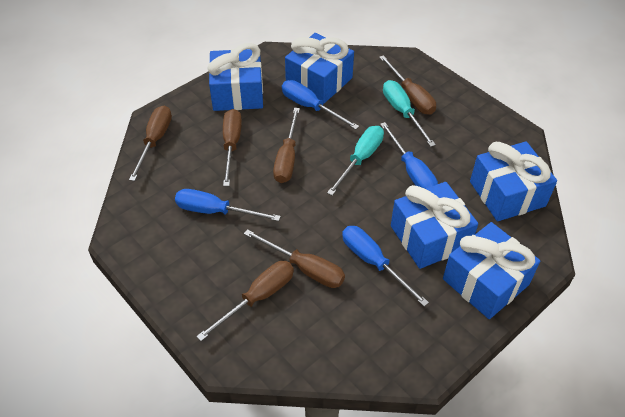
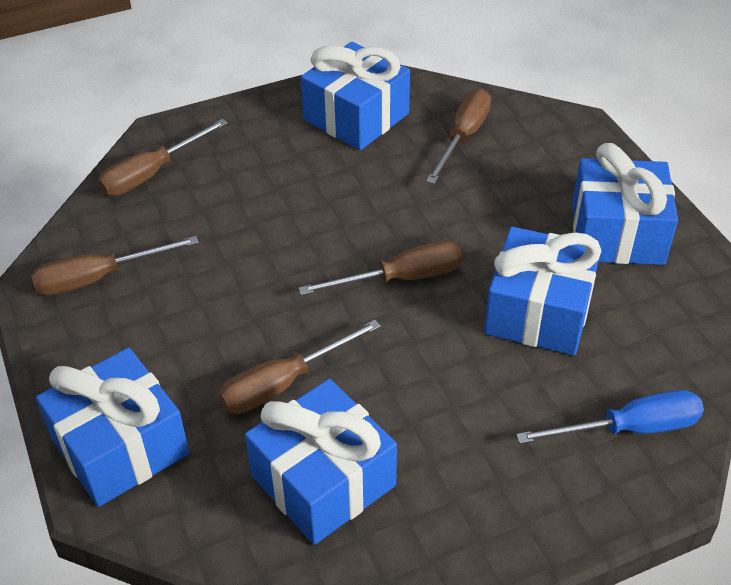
blue screwdriver: 4 -> 1
brown screwdriver: 6 -> 5
turquoise screwdriver: 2 -> 0

